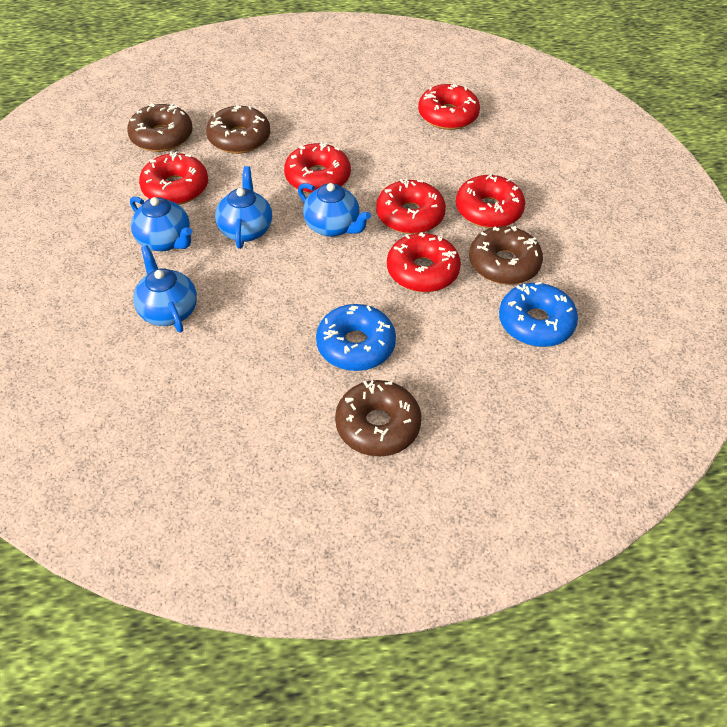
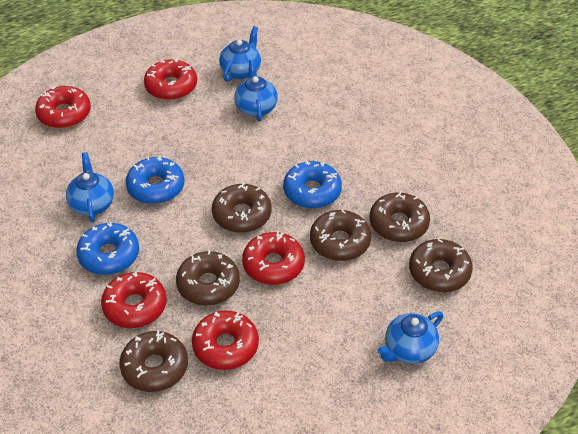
blue donut: 2 -> 3
brown donut: 4 -> 6
red donut: 6 -> 5

